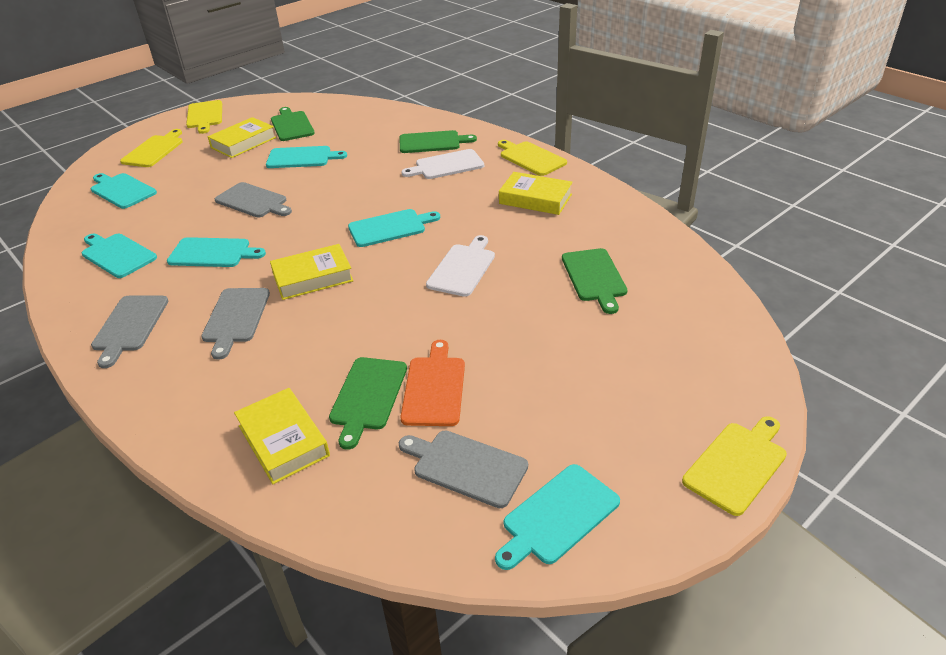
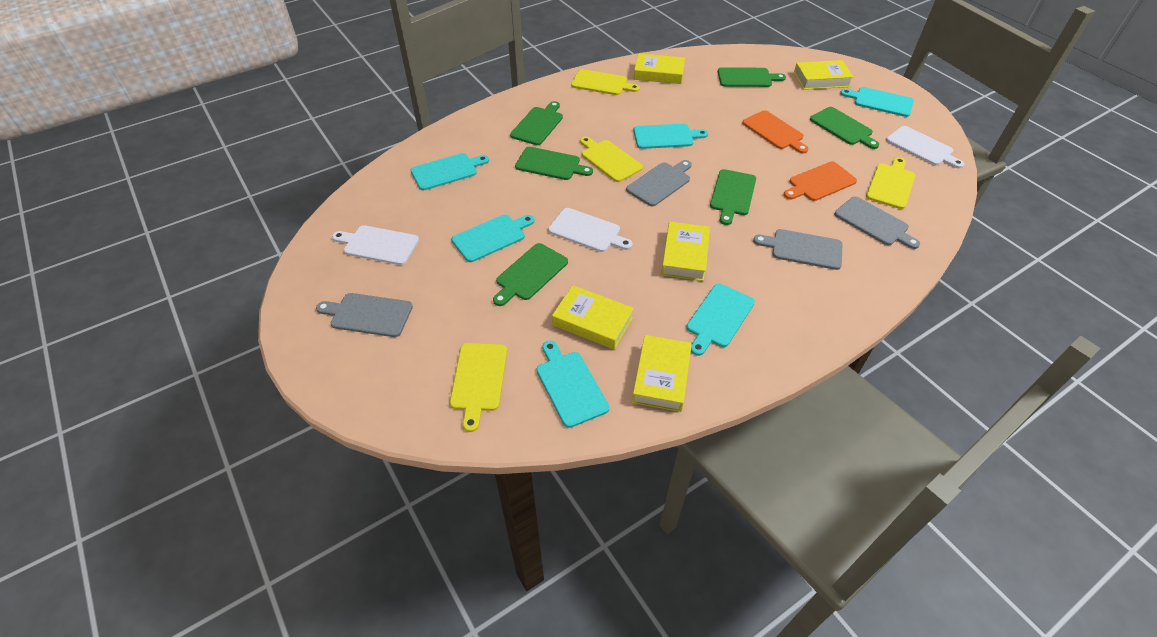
green cutting board: 4 -> 6
orange cutting board: 1 -> 2
white cutting board: 2 -> 3
yellow book: 4 -> 5

